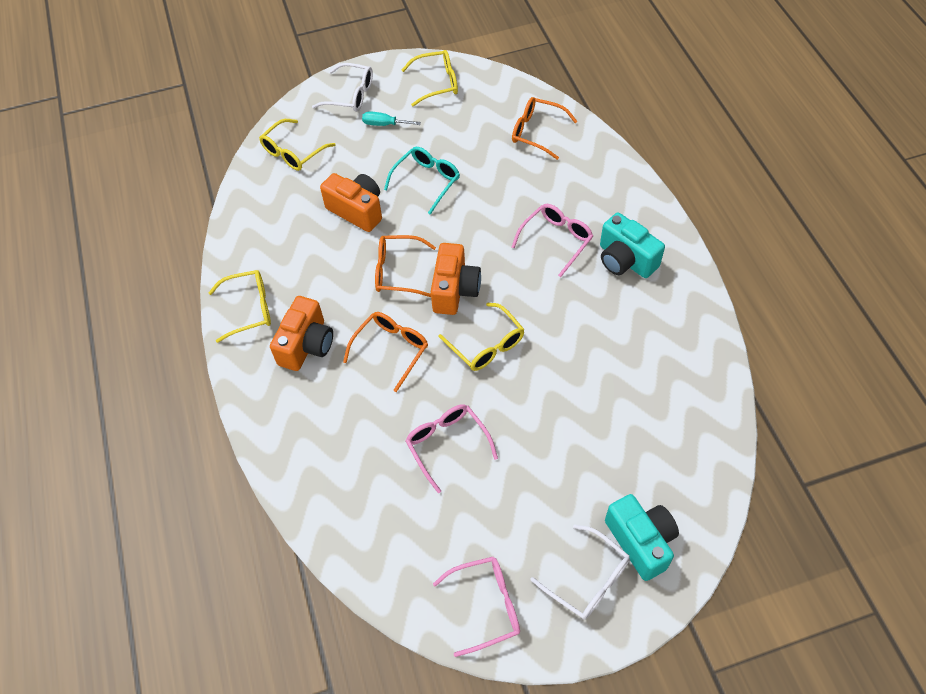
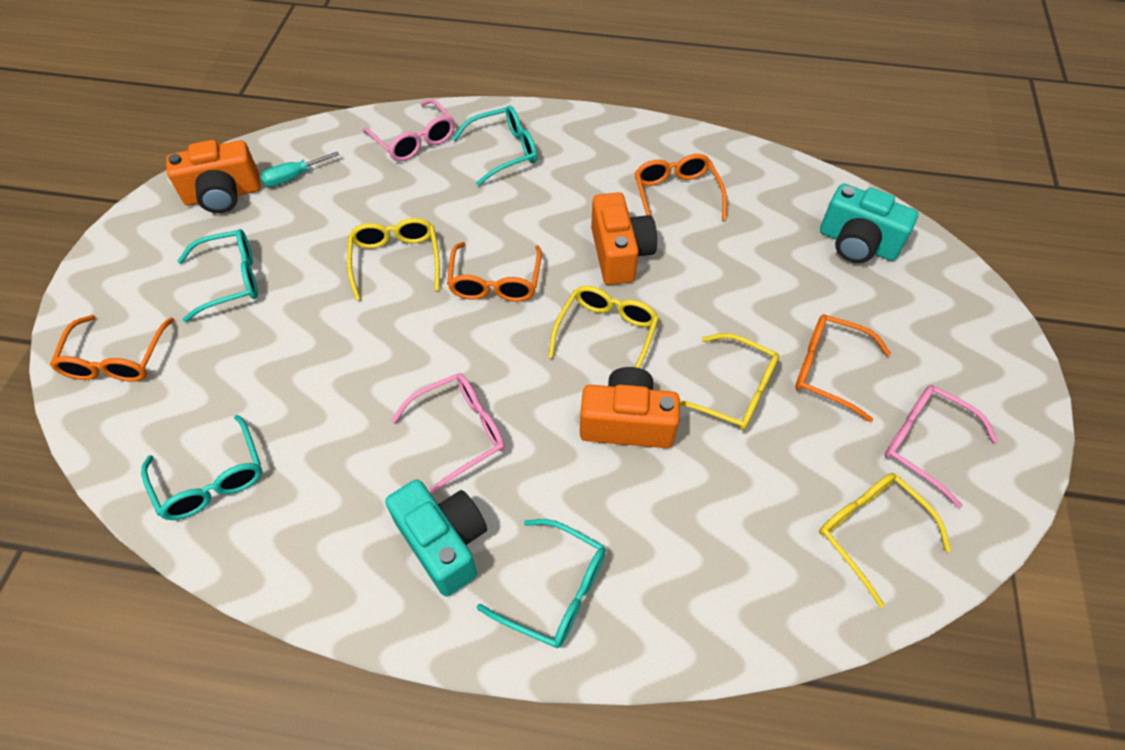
orange glasses: 3 -> 4
turquoise glasses: 1 -> 4
white glasses: 2 -> 0

